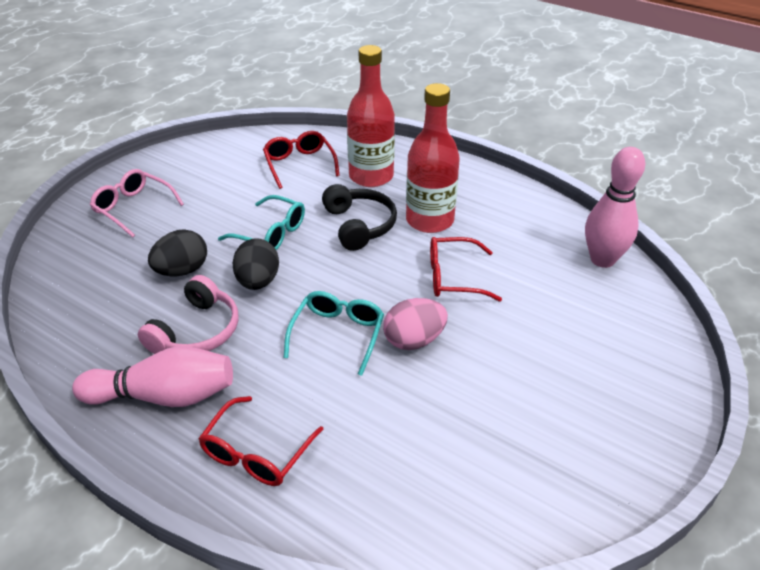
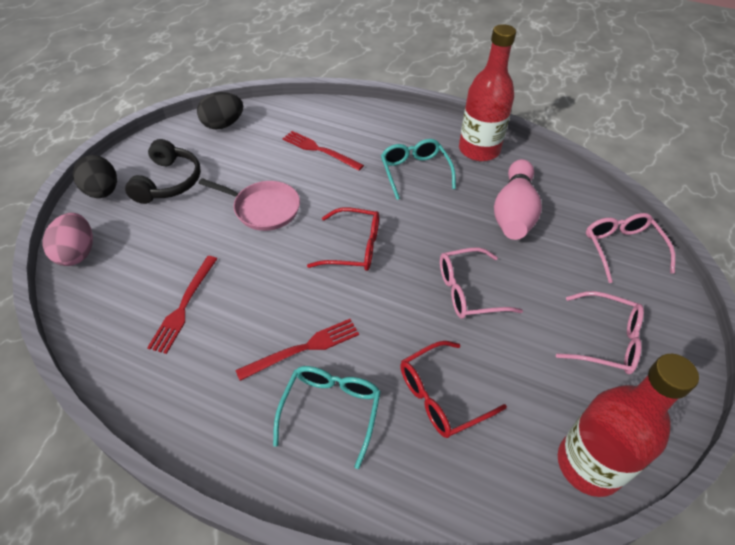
pink bowling pin: 2 -> 1
pink glasses: 1 -> 3
pink headphones: 1 -> 0
pink pan: 0 -> 1
red fork: 0 -> 3
red glasses: 3 -> 2

